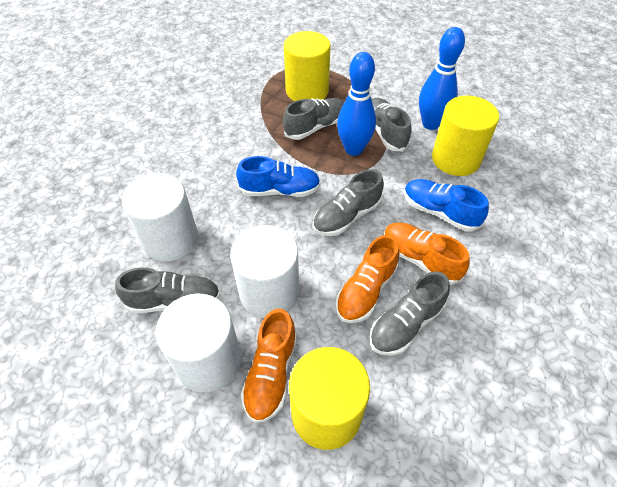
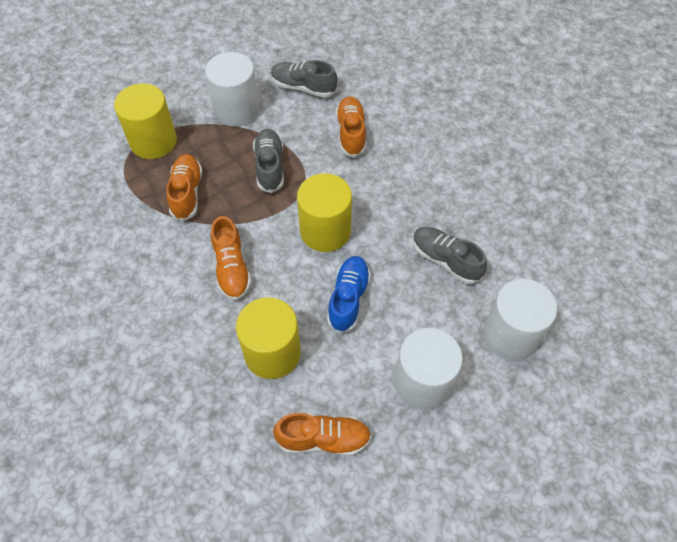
blue bowling pin: 2 -> 0
blue shoe: 2 -> 1
grey shoe: 5 -> 3
orange shoe: 3 -> 4

